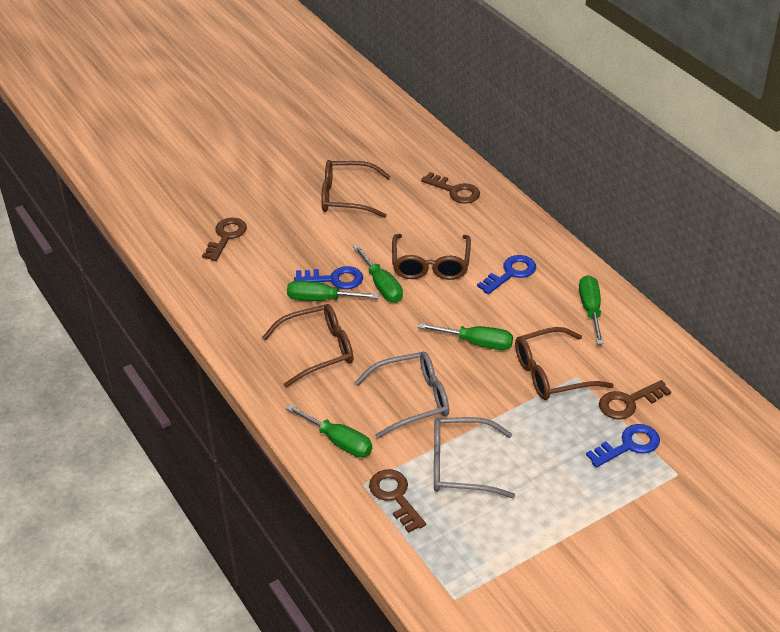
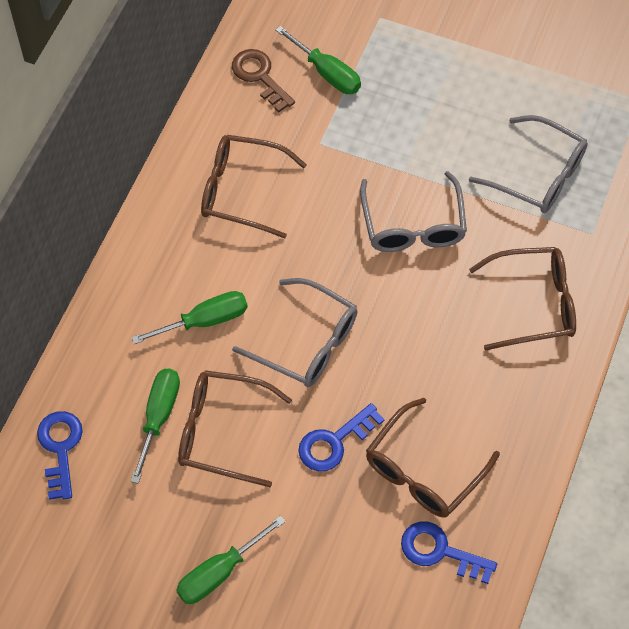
brown key: 4 -> 1
green screwdriver: 5 -> 4
grey glasses: 2 -> 3

